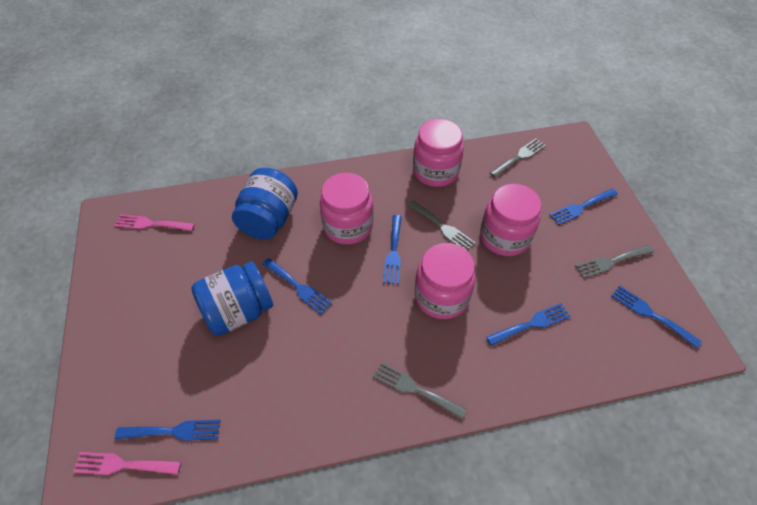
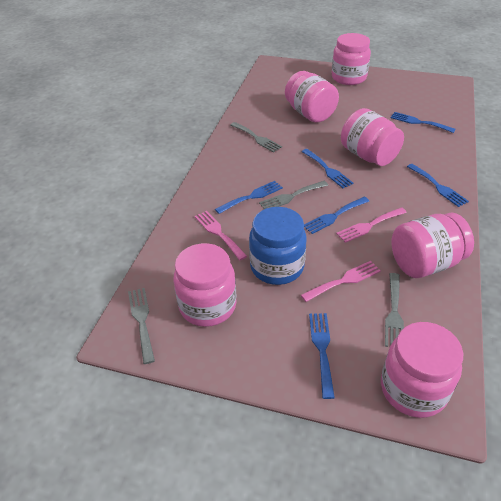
blue jar: 2 -> 1
pink fork: 2 -> 3
pink jar: 4 -> 6

